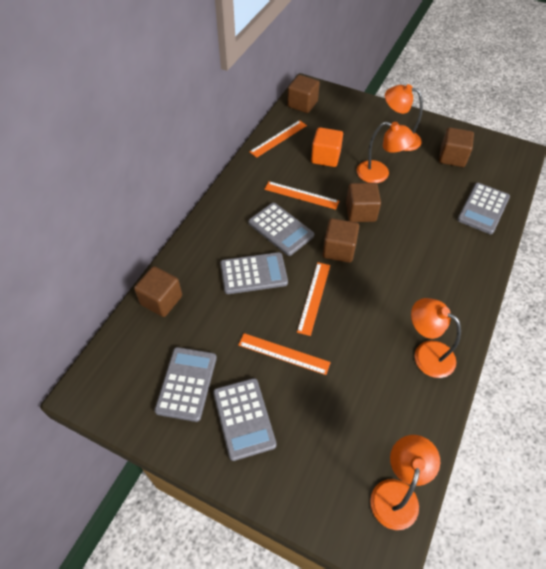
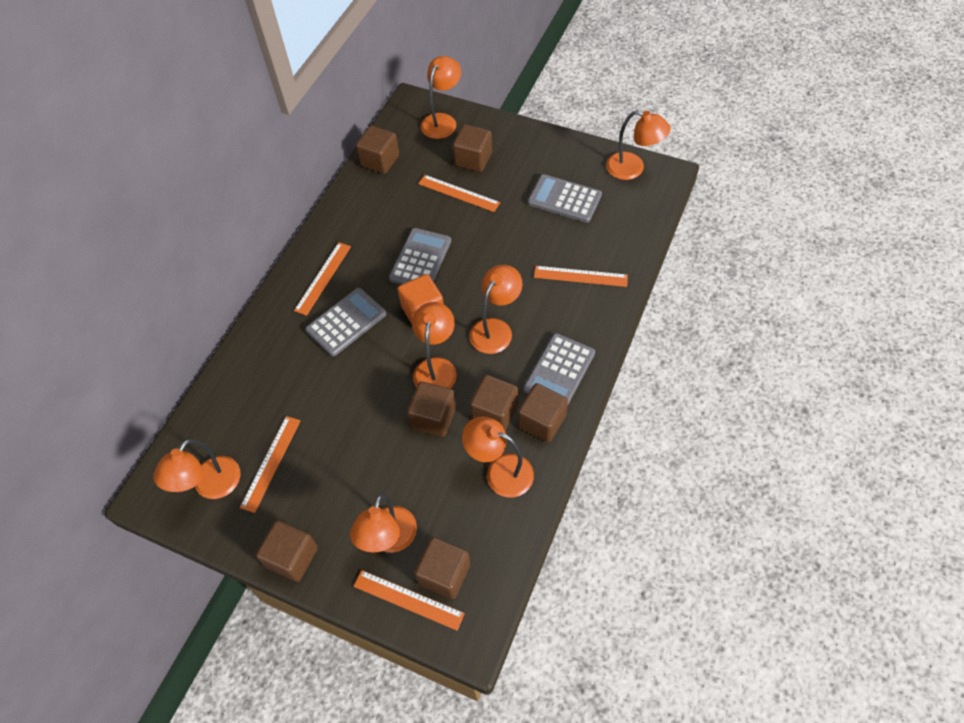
brown cube: 5 -> 7
grey calculator: 5 -> 4
orange lamp: 4 -> 7
orange ruler: 4 -> 5

